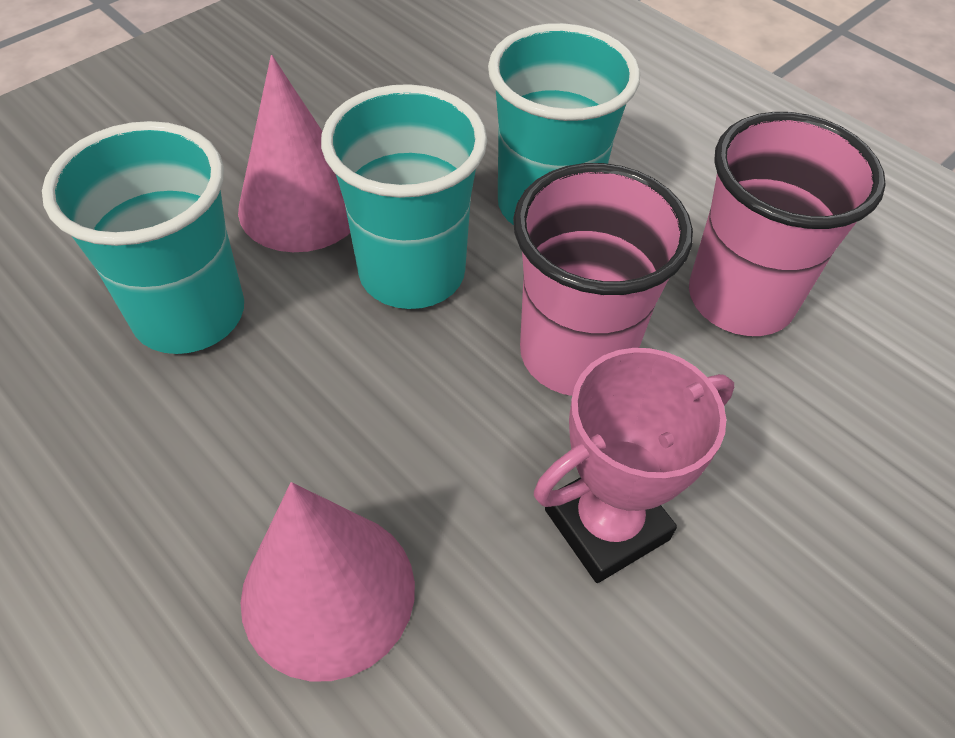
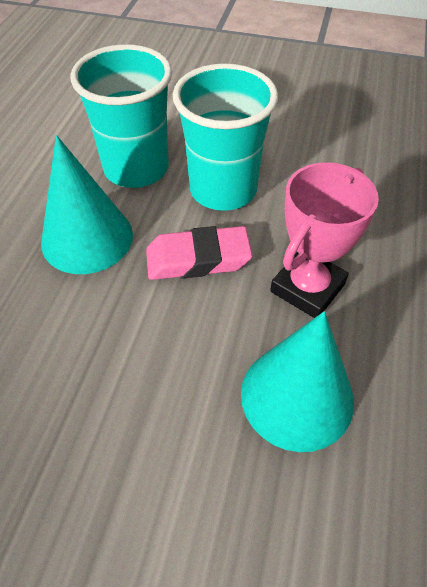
pink cone: 2 -> 0
pink cup: 2 -> 0
pink eraser: 0 -> 1
turquoise cone: 0 -> 2
turquoise cup: 3 -> 2

